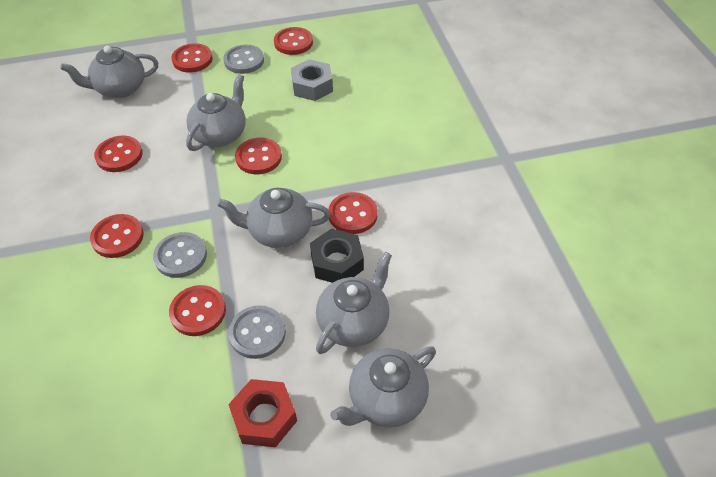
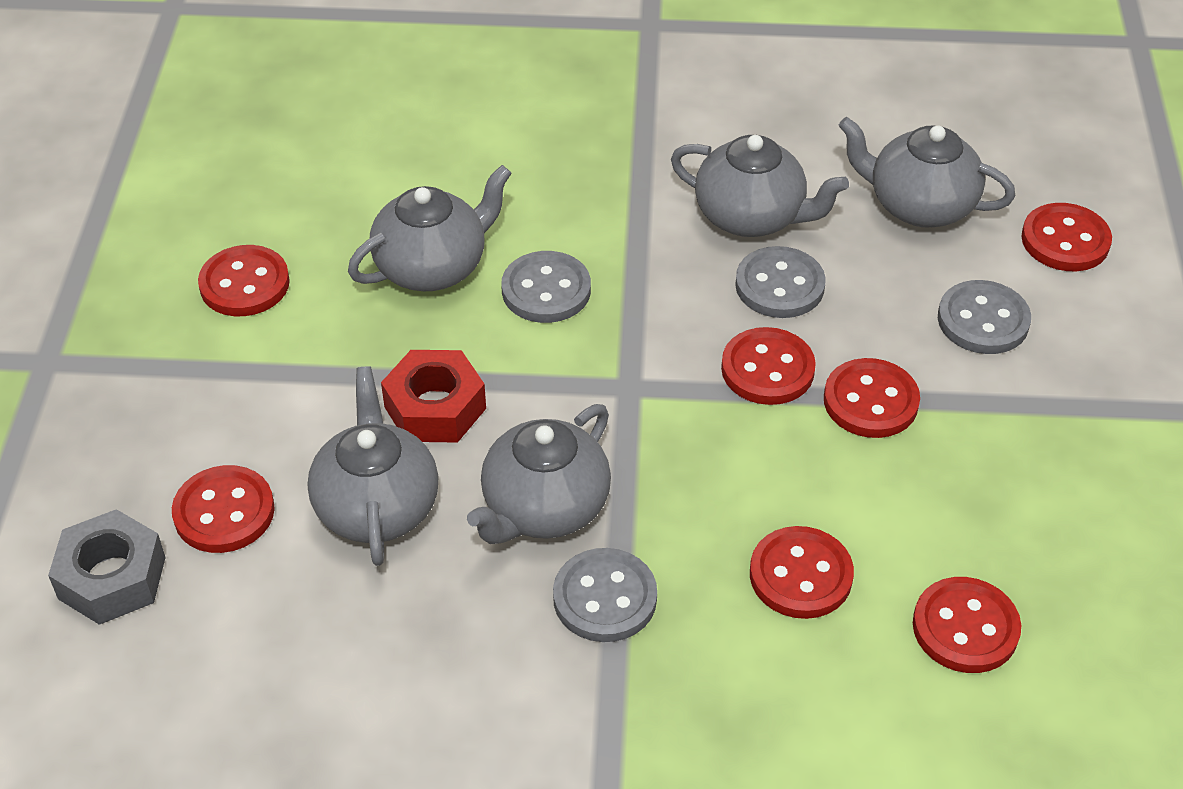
black nut: 1 -> 0
grey button: 3 -> 4

